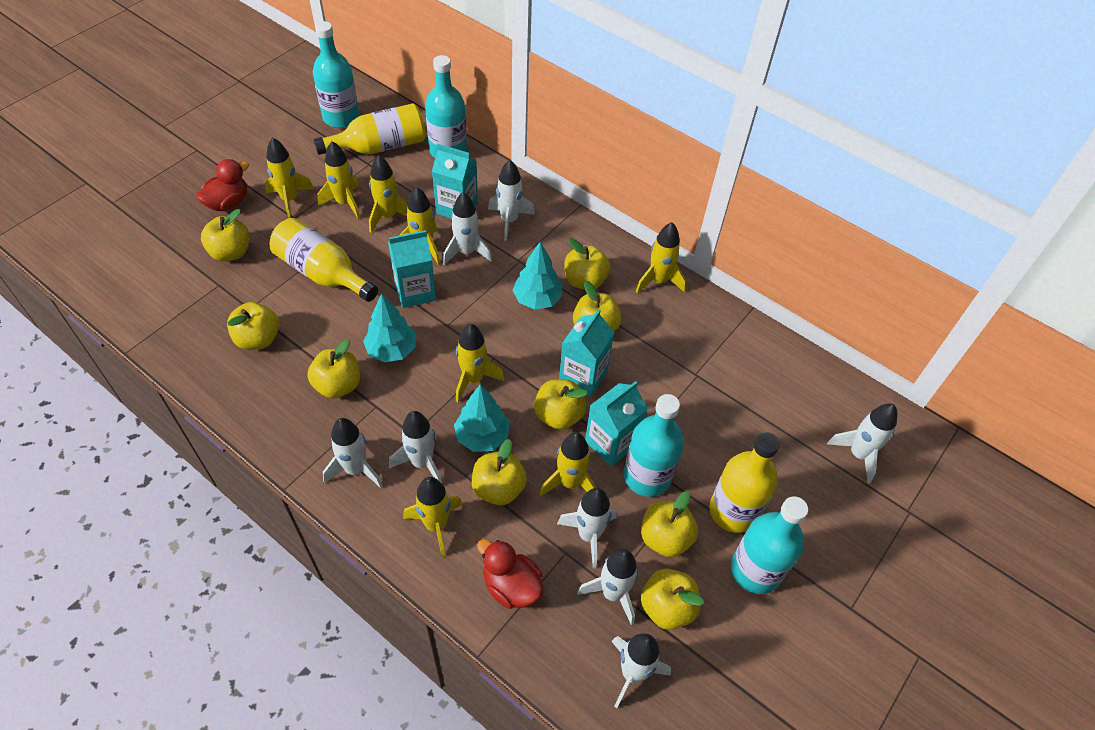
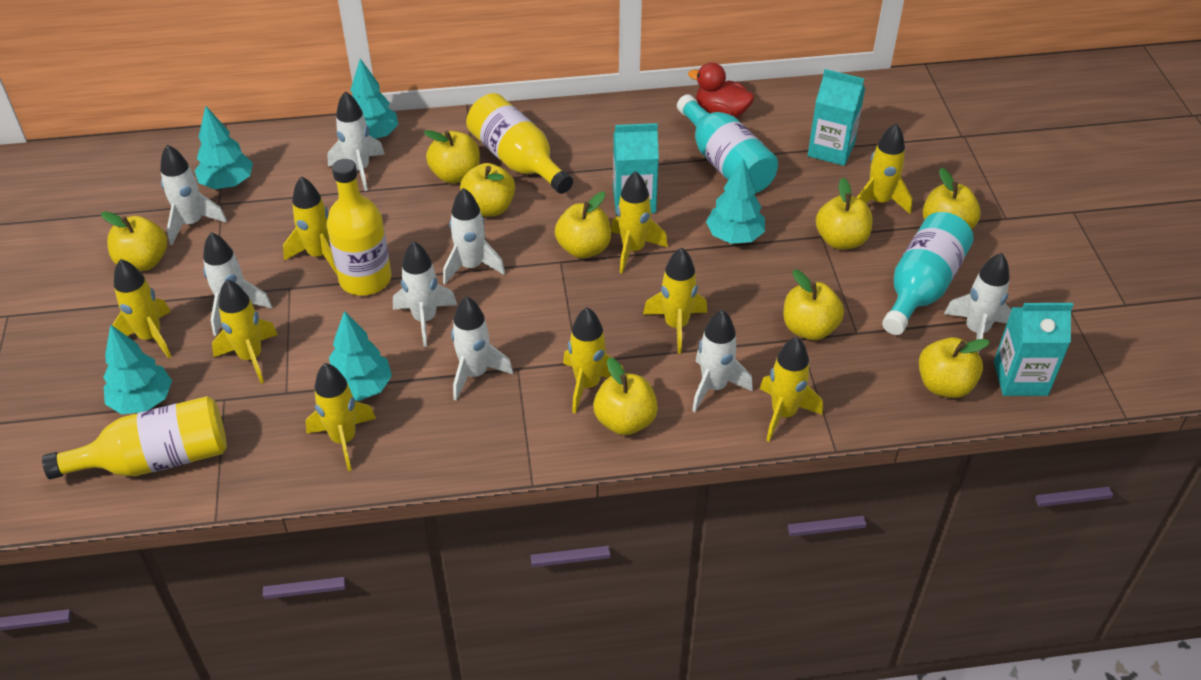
red duck: 2 -> 1
turquoise bottle: 4 -> 2
turquoise carton: 4 -> 3
turquoise tree: 3 -> 5
yellow rocket: 8 -> 9

